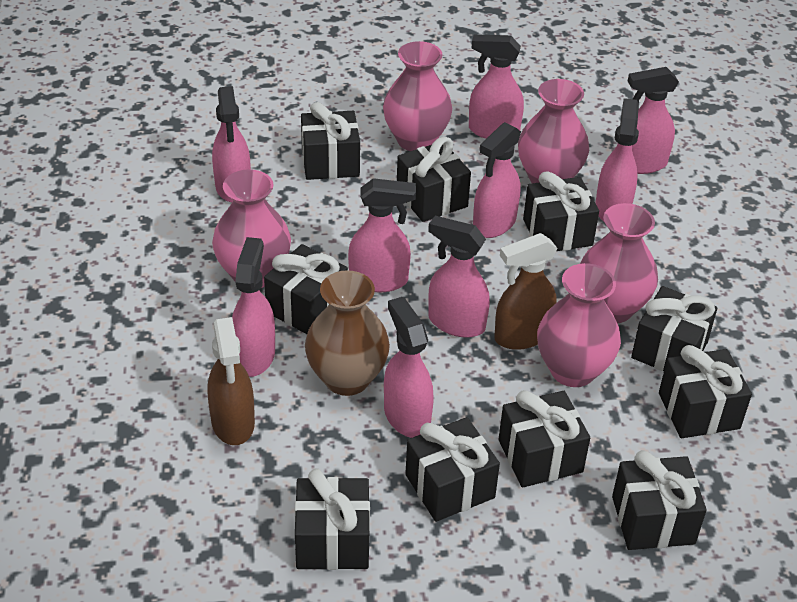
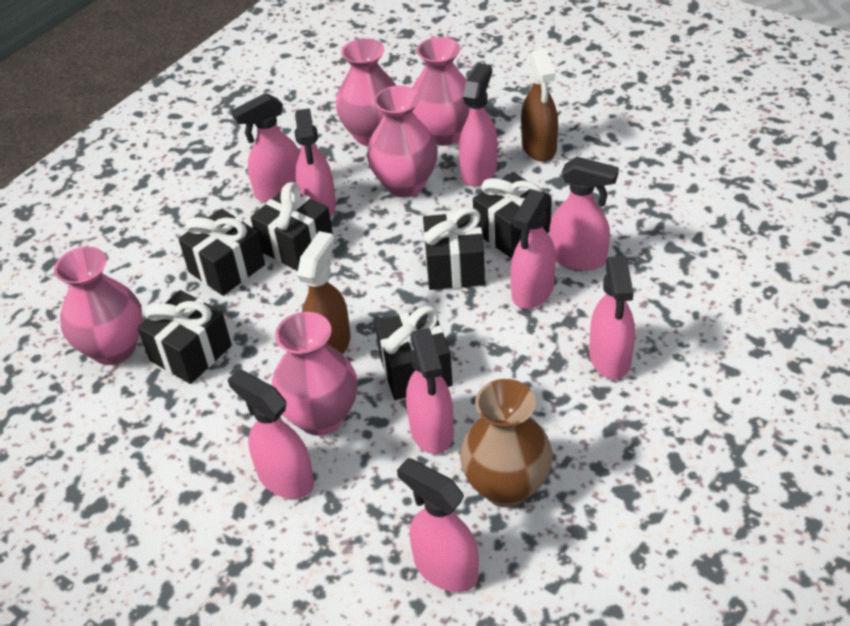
black gift: 10 -> 6

